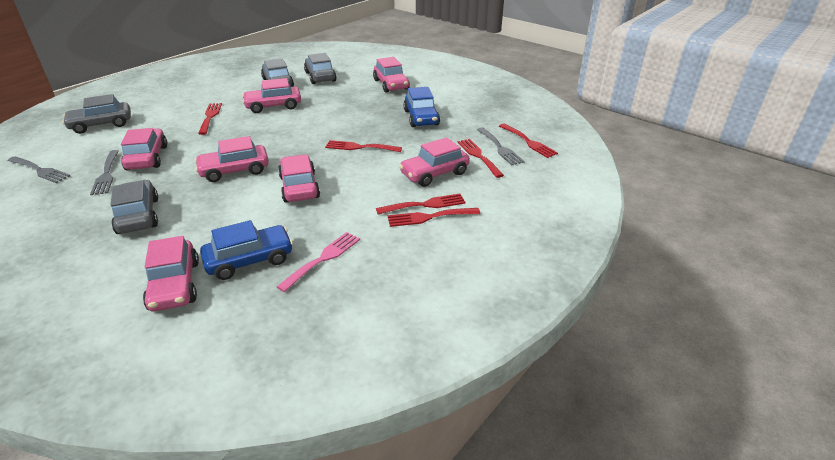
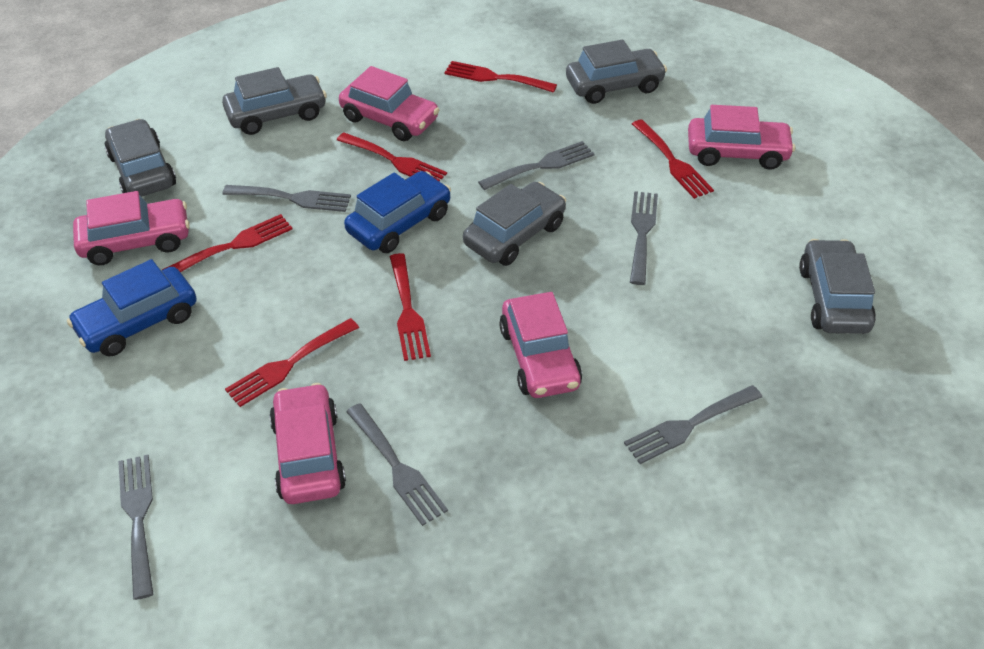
grey car: 4 -> 5
grey fork: 3 -> 6
pink car: 7 -> 5
pink fork: 1 -> 0

